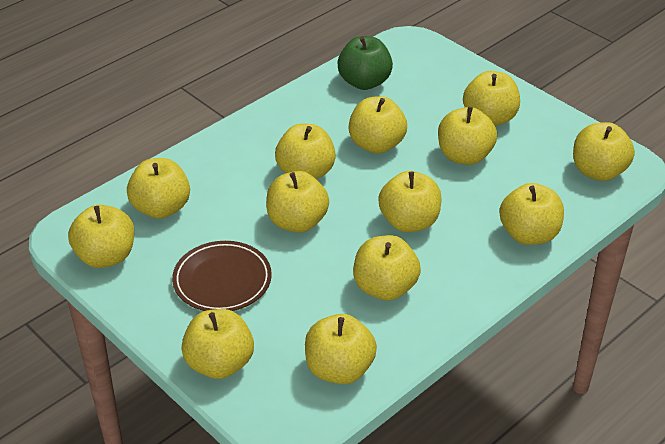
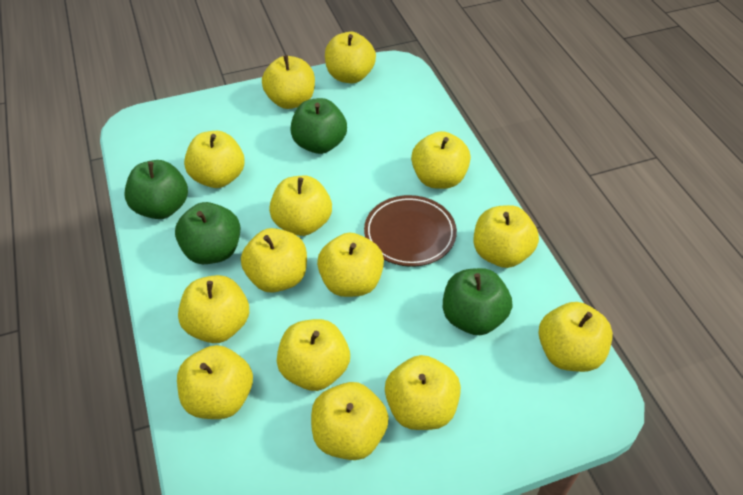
green apple: 1 -> 4
yellow apple: 13 -> 14

